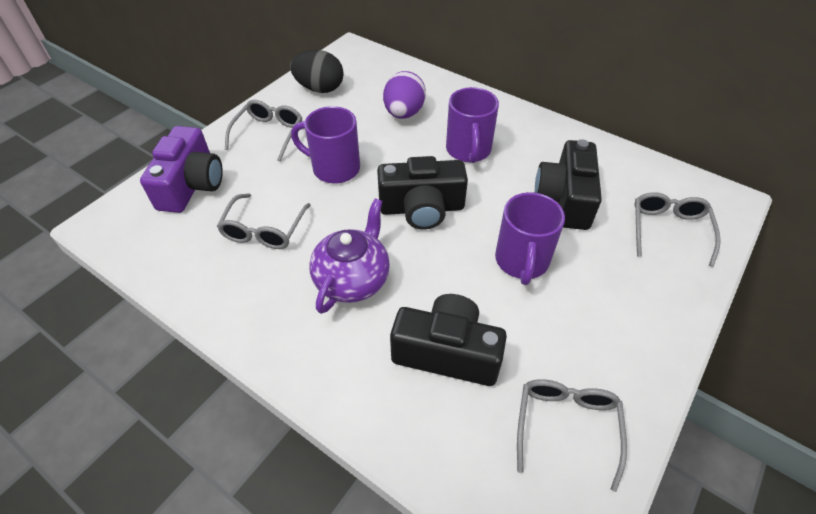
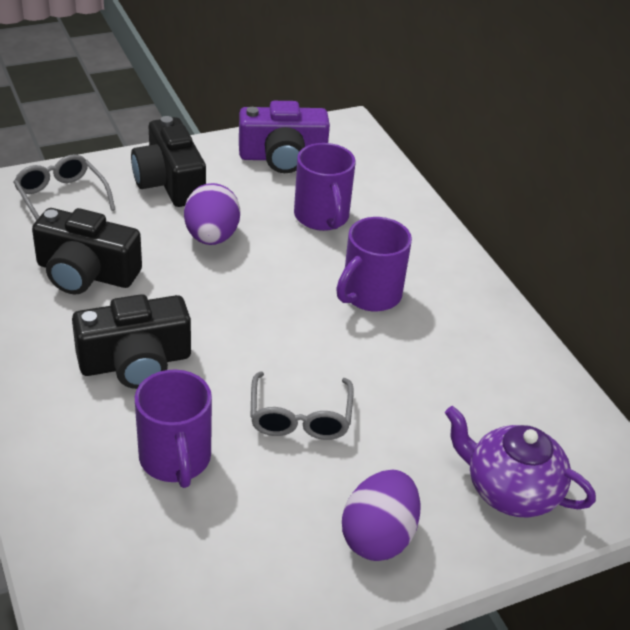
black egg: 1 -> 0
grey glasses: 4 -> 2
purple egg: 1 -> 2

